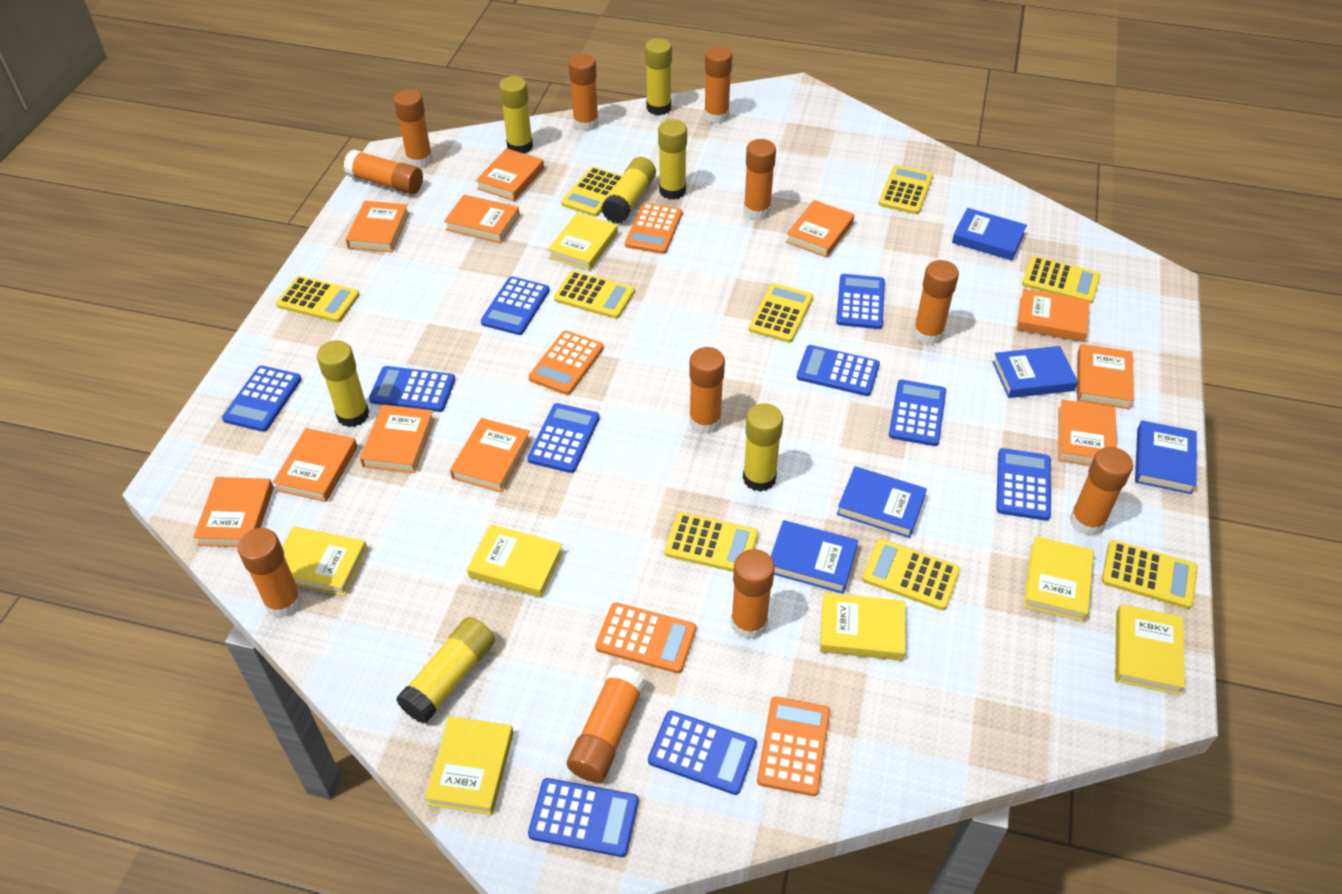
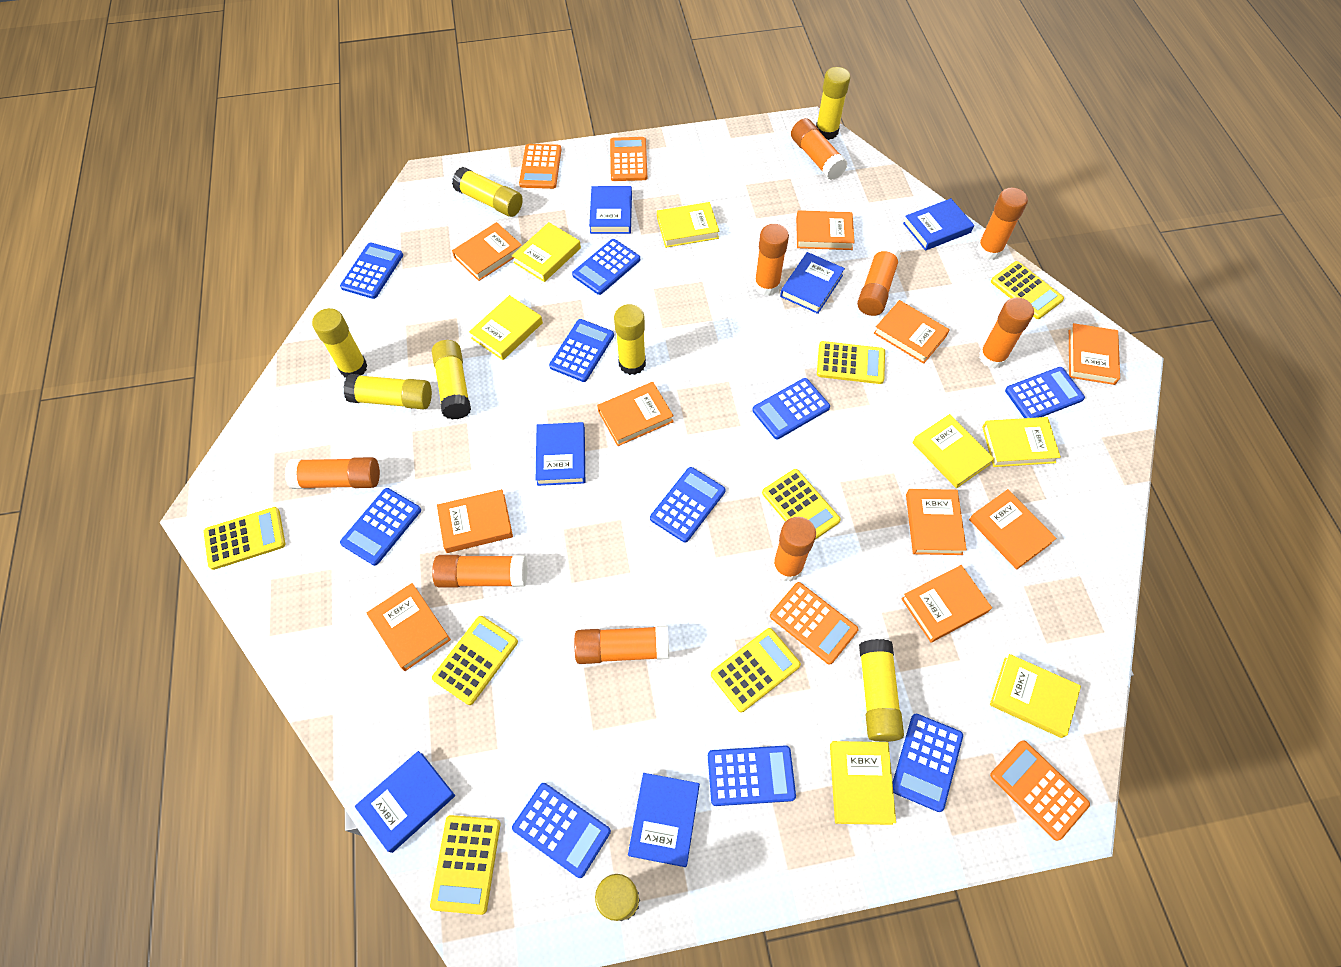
blue book: 5 -> 6
orange book: 11 -> 10
orange glue stick: 11 -> 9
yellow calculator: 9 -> 7
yellow glue stick: 7 -> 8

